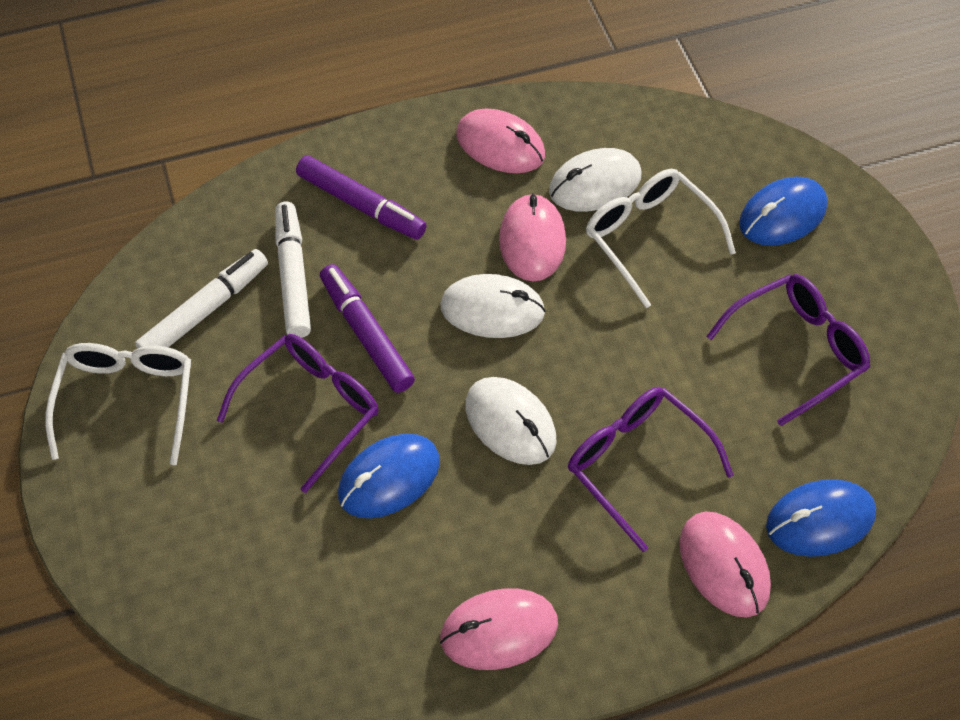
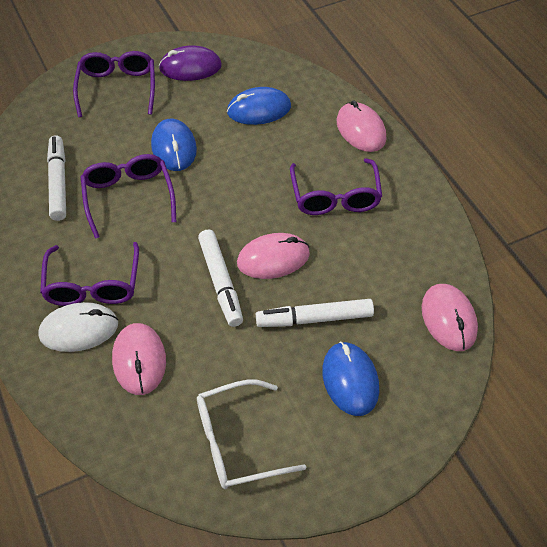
purple glasses: 3 -> 4
purple marker: 2 -> 0
purple mouse: 0 -> 1
white glasses: 2 -> 1
white marker: 2 -> 3
white mouse: 3 -> 1

